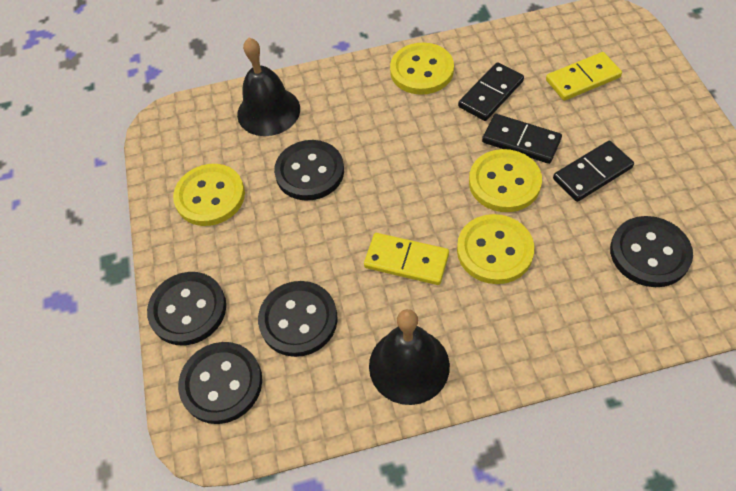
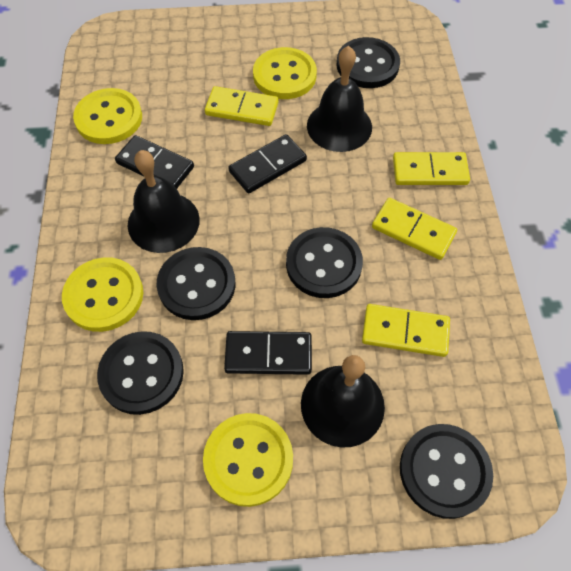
black bell: 2 -> 3
yellow domino: 2 -> 4

